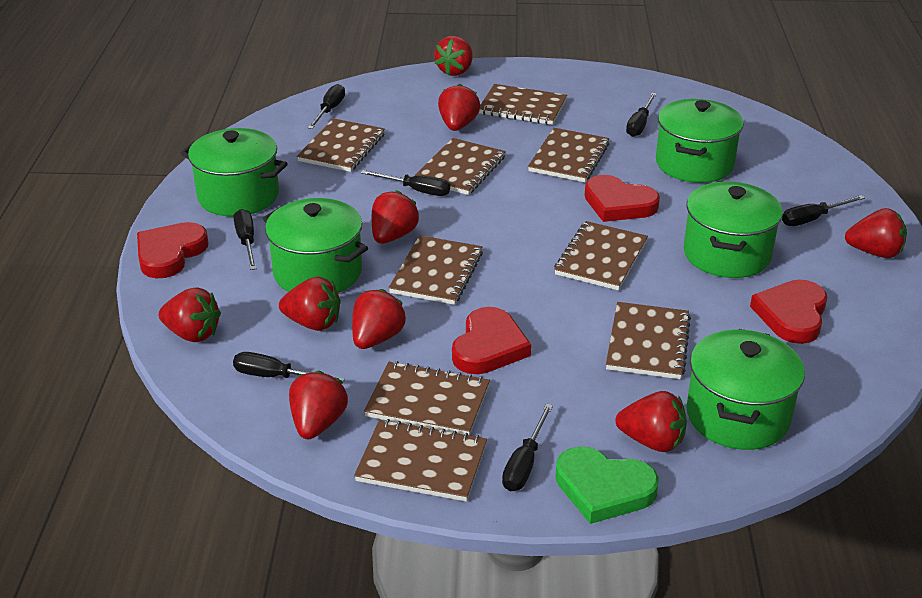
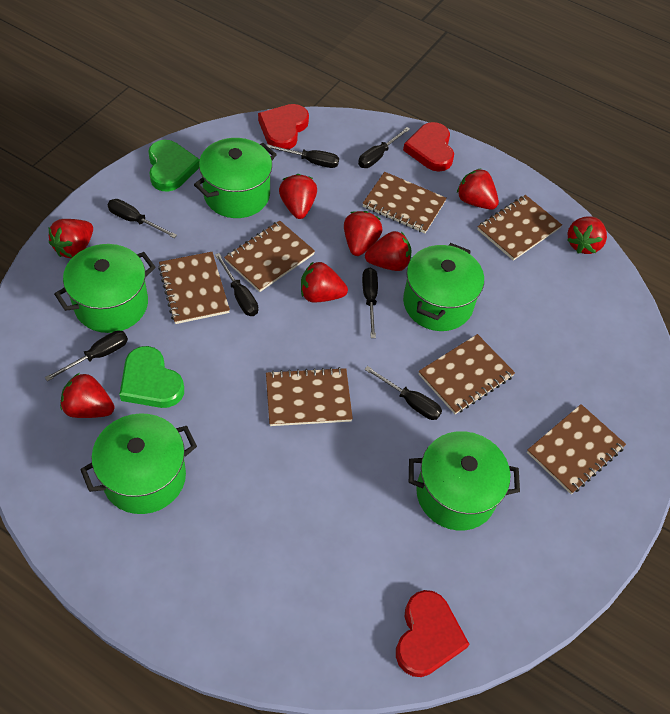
brown notebook: 9 -> 7
green heart: 1 -> 2
red heart: 4 -> 3
red strawberry: 9 -> 8

